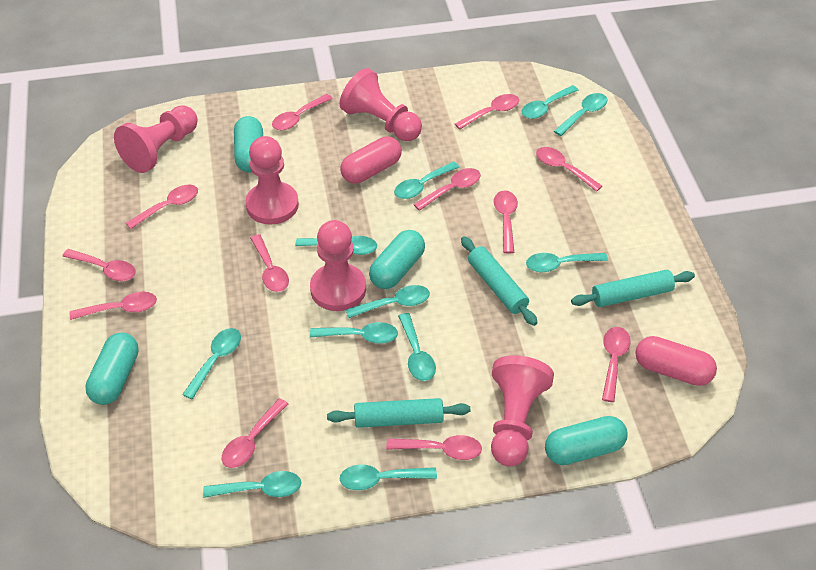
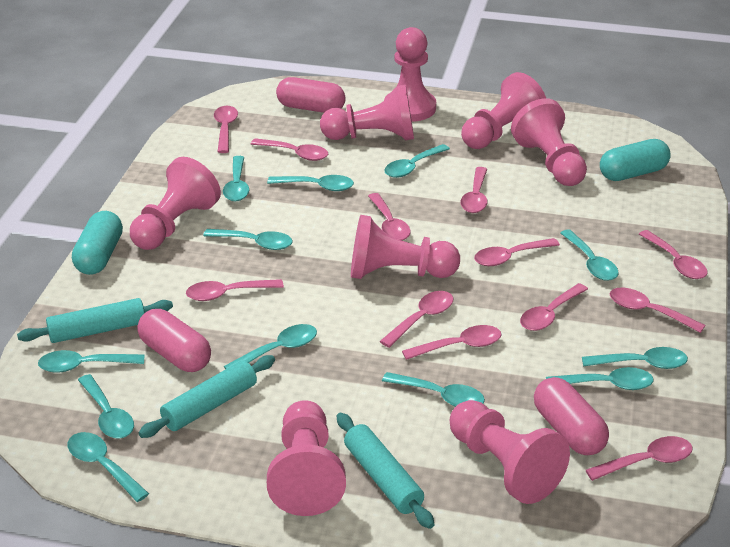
pink capsule: 2 -> 3
pink pawn: 5 -> 8
turquoise capsule: 4 -> 2
turquoise spoon: 11 -> 12

